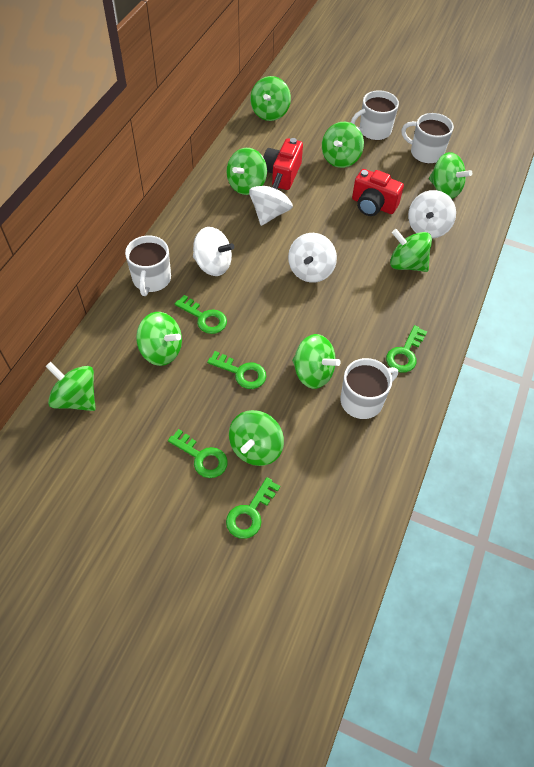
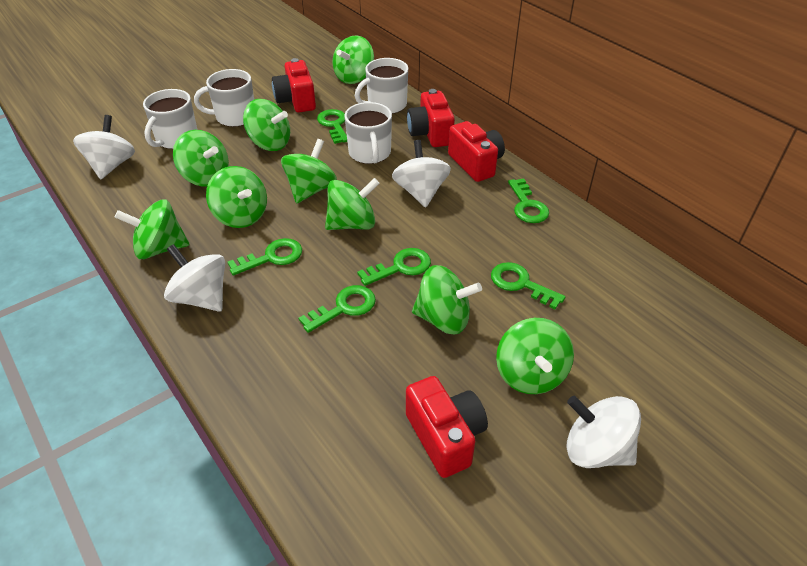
green key: 5 -> 6
red camera: 2 -> 4

